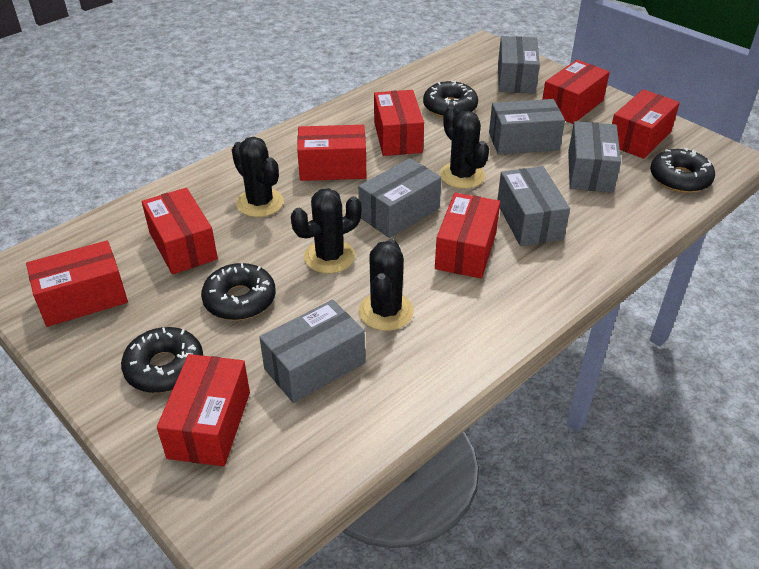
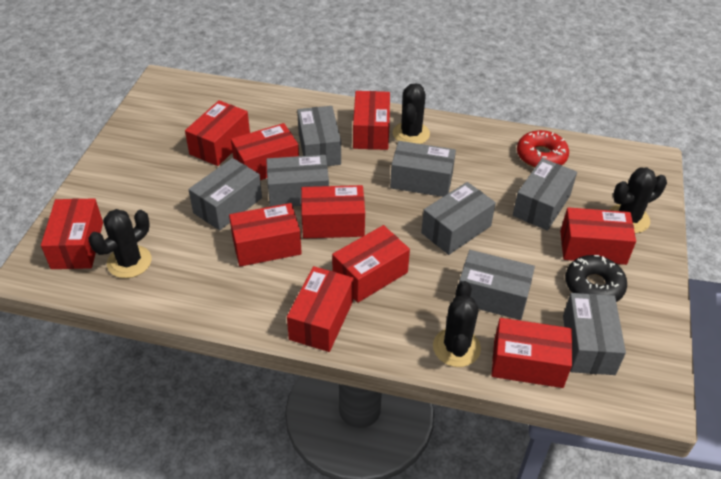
black donut: 4 -> 1
grey box: 6 -> 8
red box: 8 -> 10
red donut: 0 -> 1

